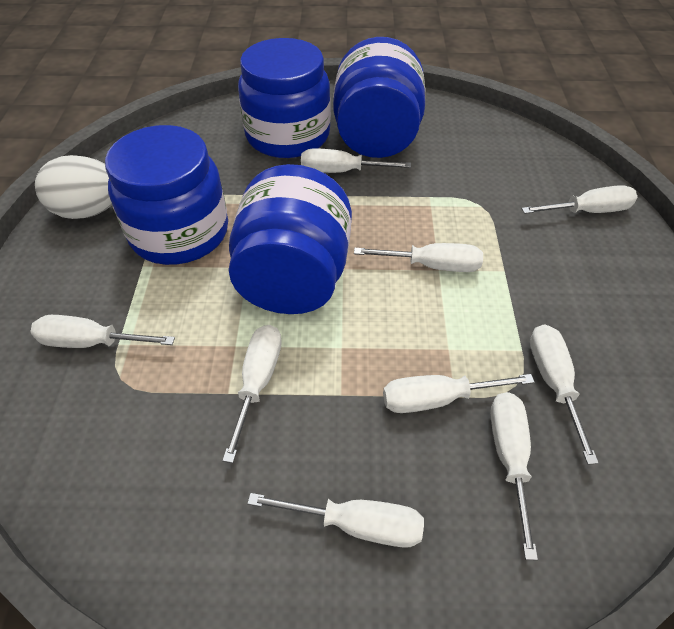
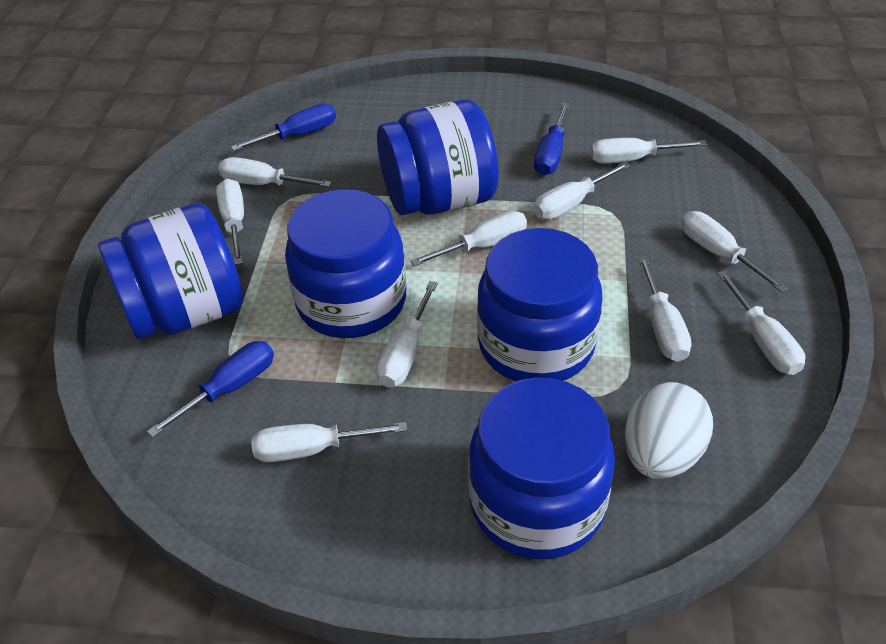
blue jar: 4 -> 5
blue screwdriver: 0 -> 3
white screwdriver: 9 -> 10

